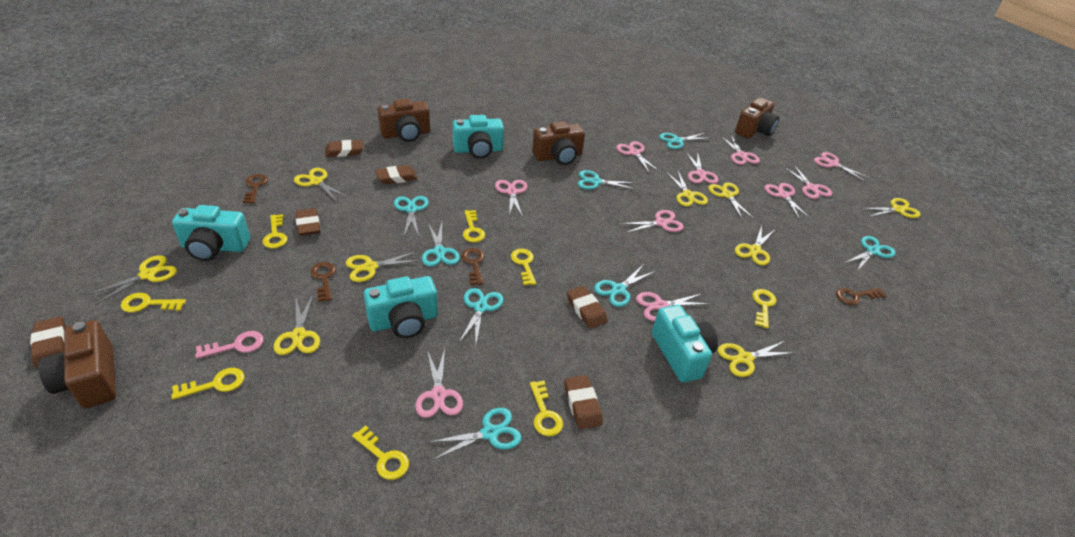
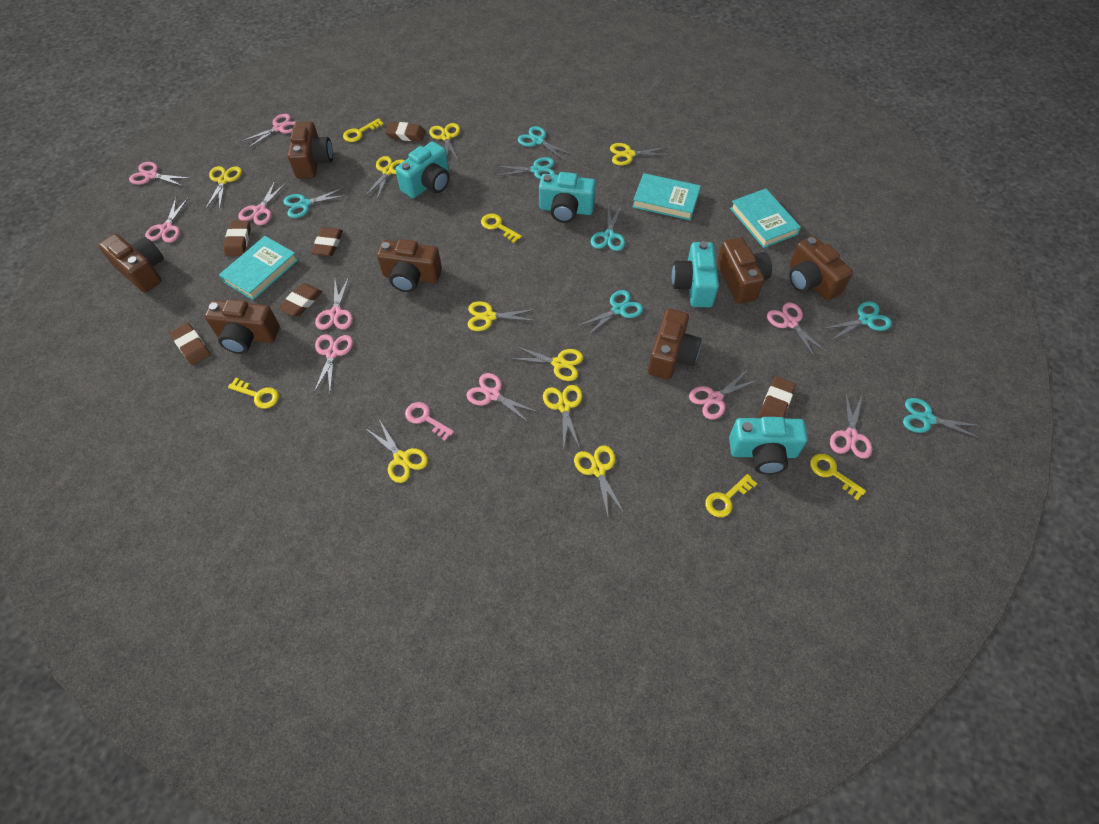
brown camera: 4 -> 7
brown key: 4 -> 0
turquoise book: 0 -> 3
turquoise scissors: 8 -> 7
yellow key: 8 -> 5

